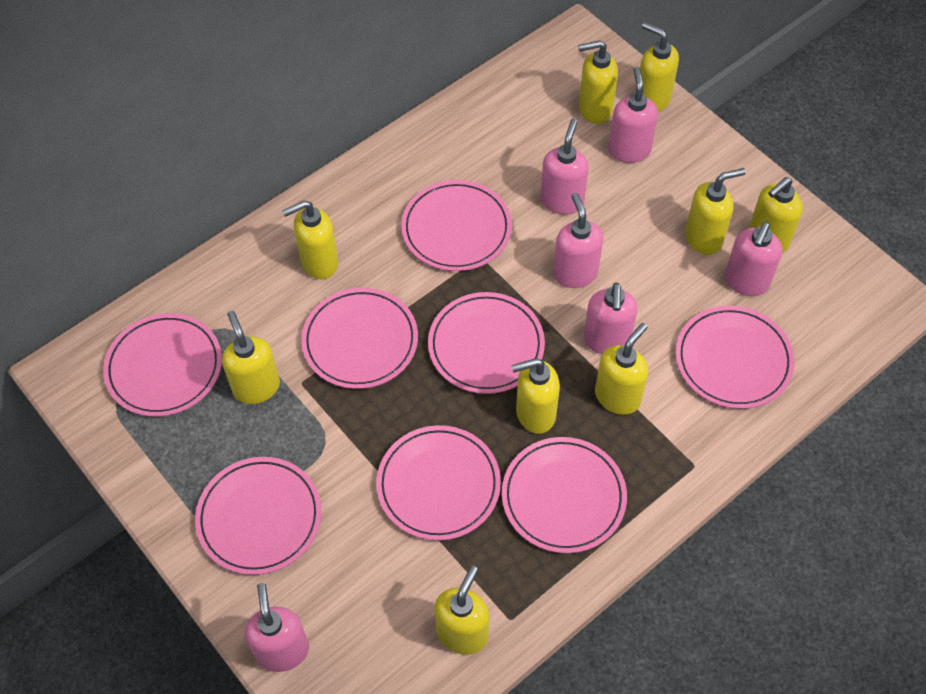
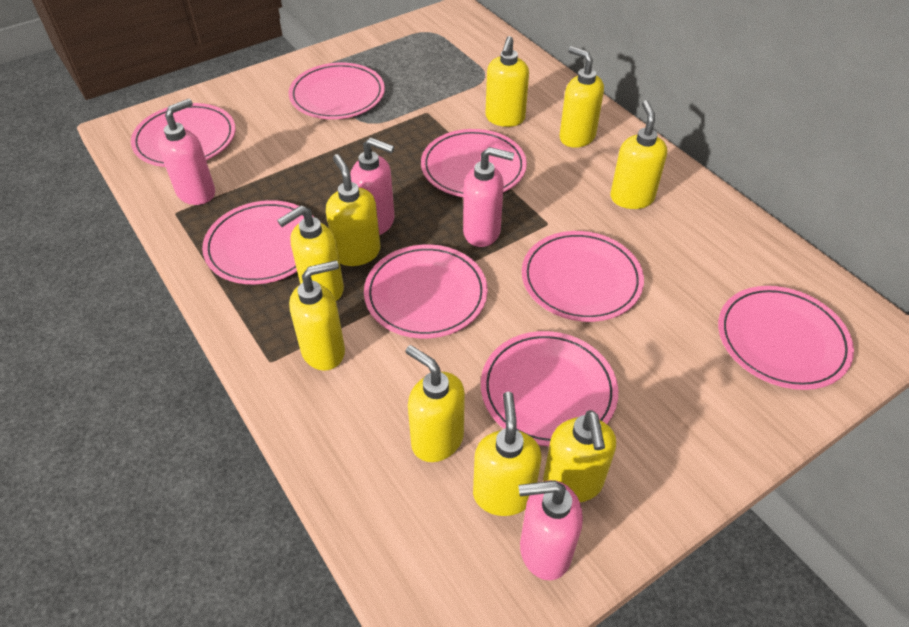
pink soap dispenser: 6 -> 4

